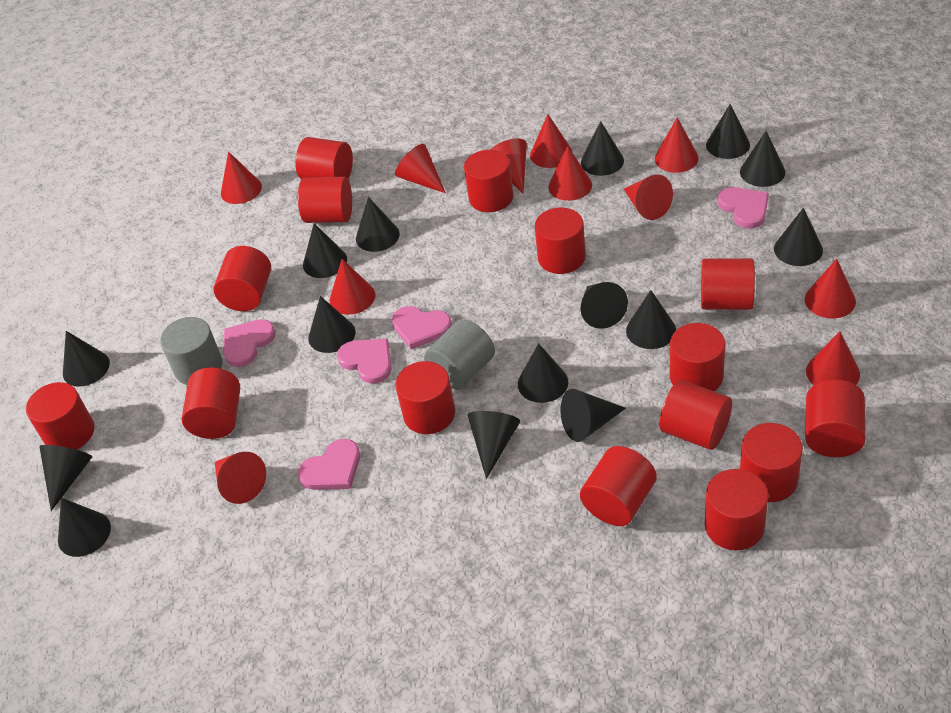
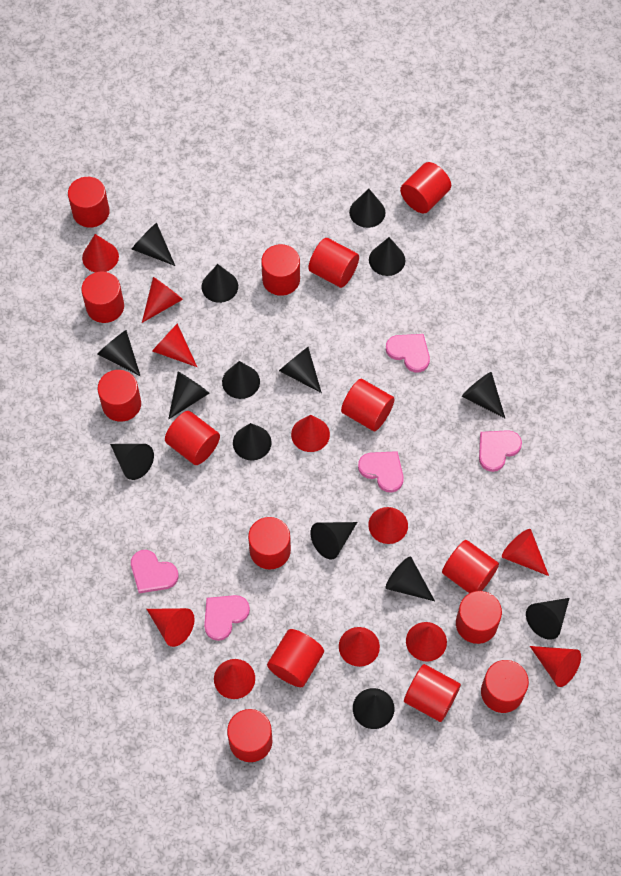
grey cylinder: 2 -> 0

